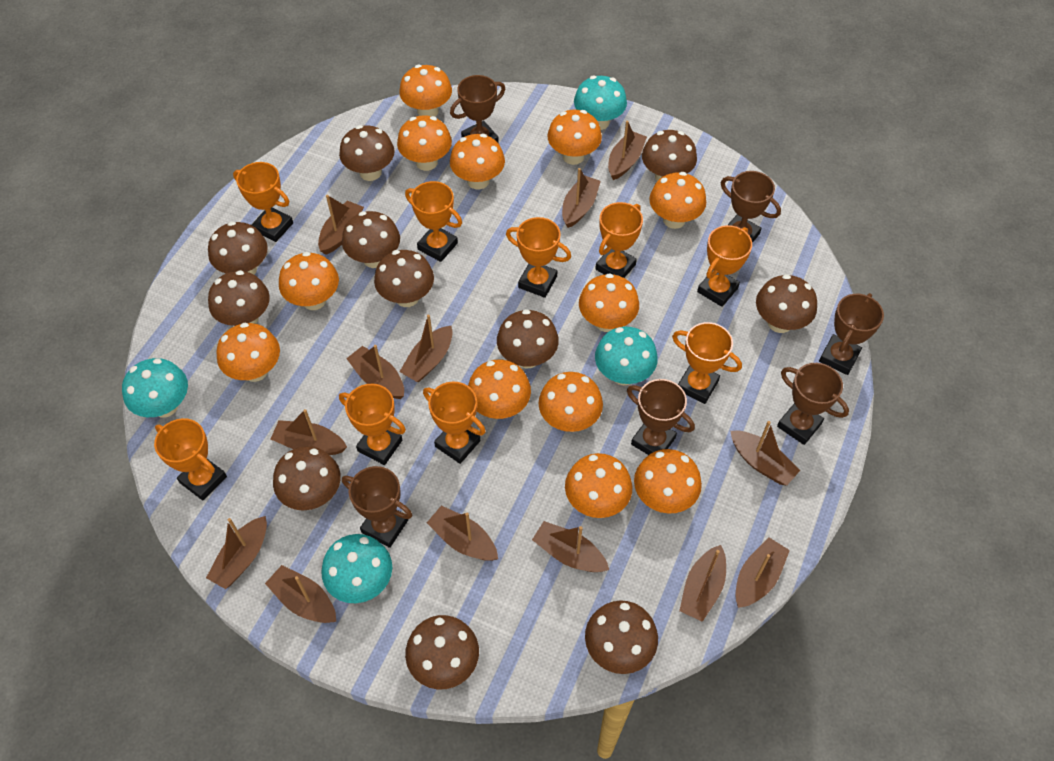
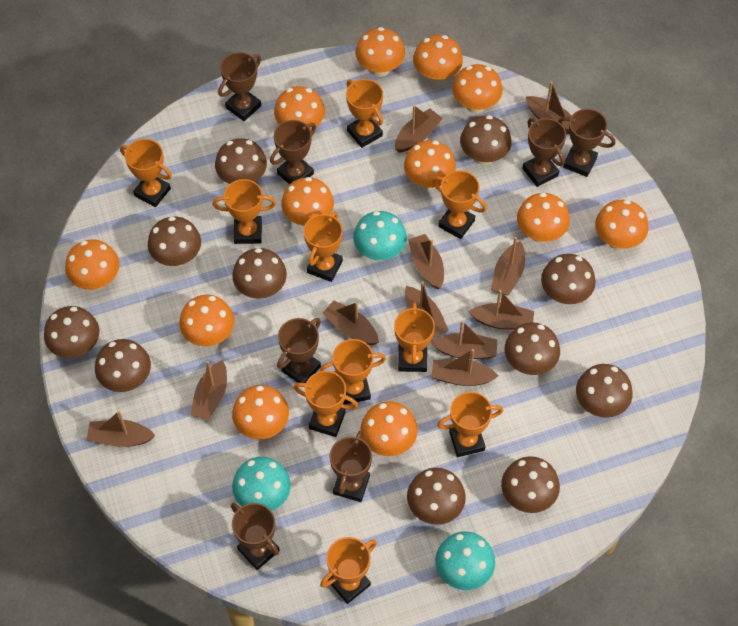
brown boat: 13 -> 11
brown trophy: 6 -> 7
orange trophy: 9 -> 10
turquoise mushroom: 4 -> 3

